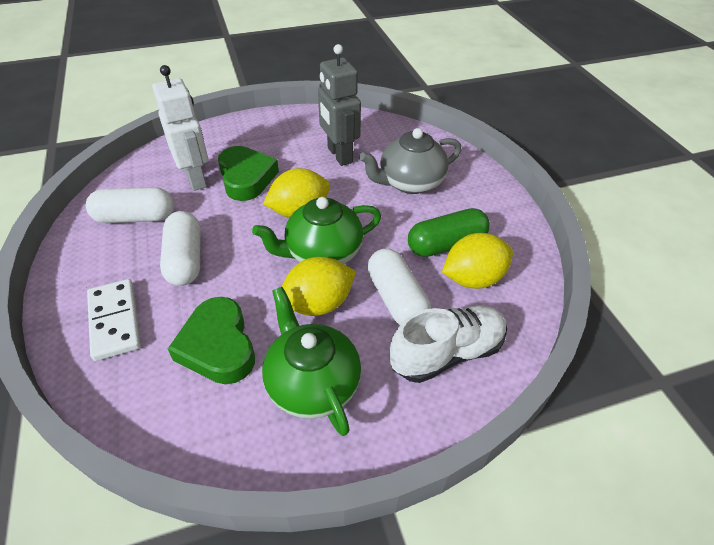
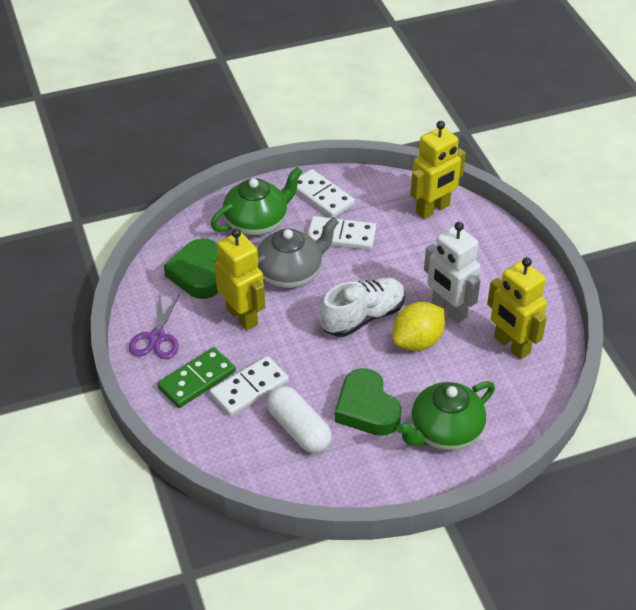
green capsule: 1 -> 0
green domino: 0 -> 1
grey robot: 1 -> 0
purple scissors: 0 -> 1
white capsule: 3 -> 1
white domino: 1 -> 3
yellow lemon: 3 -> 1
yellow robot: 0 -> 3

